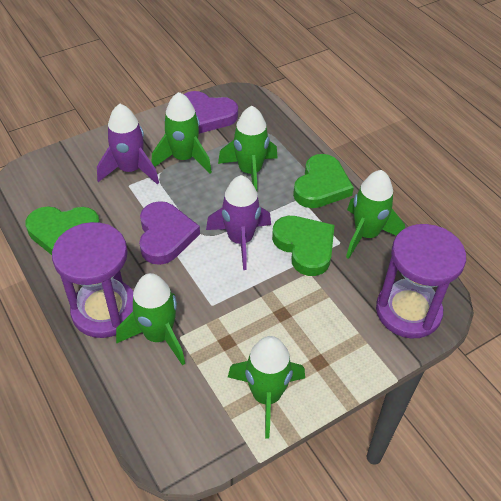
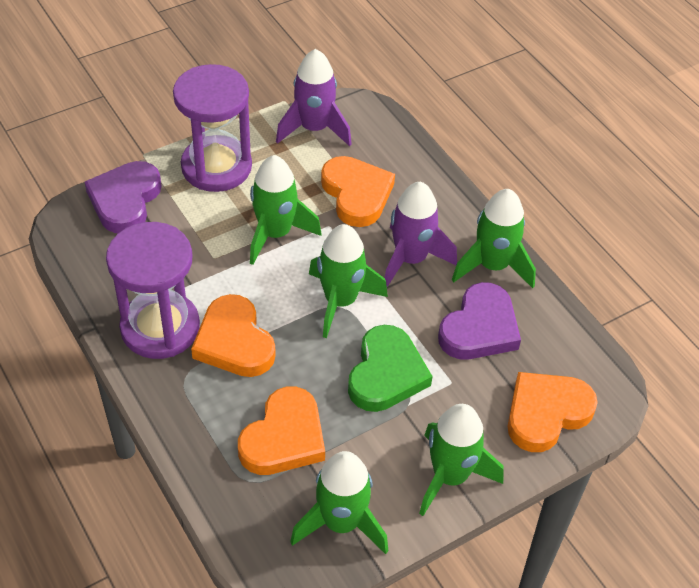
green heart: 3 -> 1
orange heart: 0 -> 4

